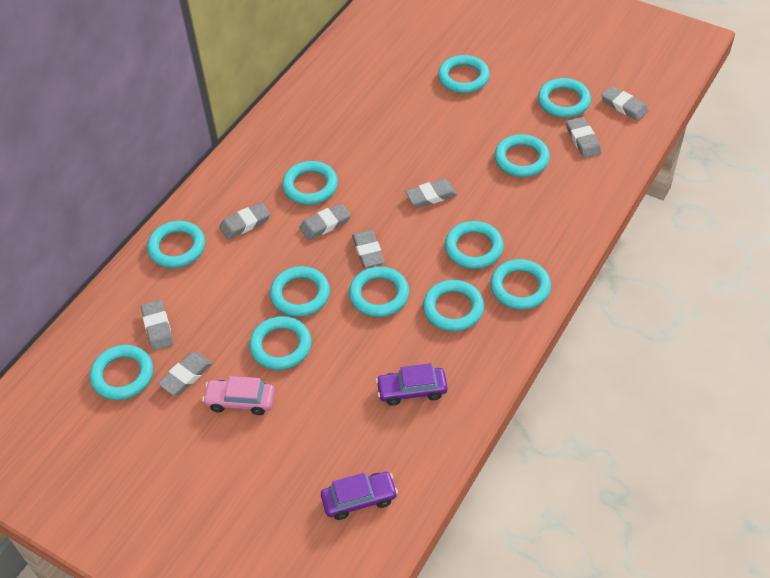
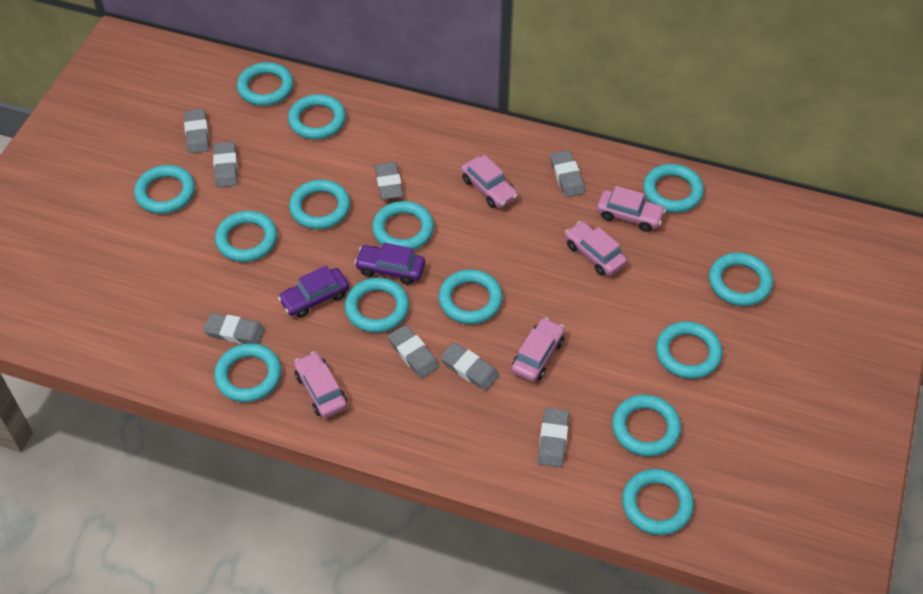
pink car: 1 -> 5
turquoise ring: 12 -> 14

